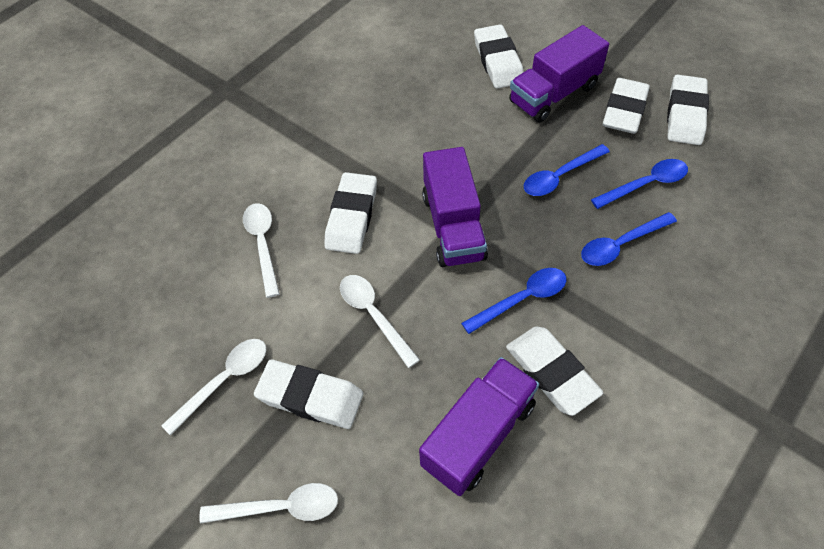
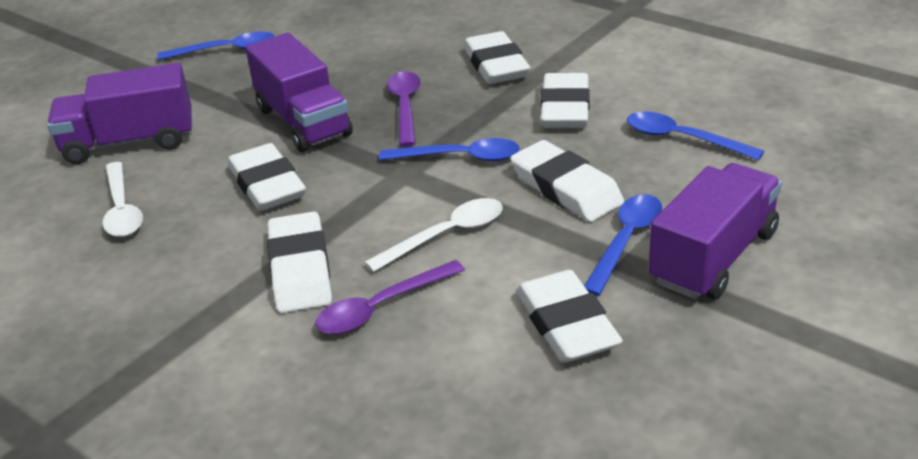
purple spoon: 0 -> 2
white spoon: 4 -> 2

